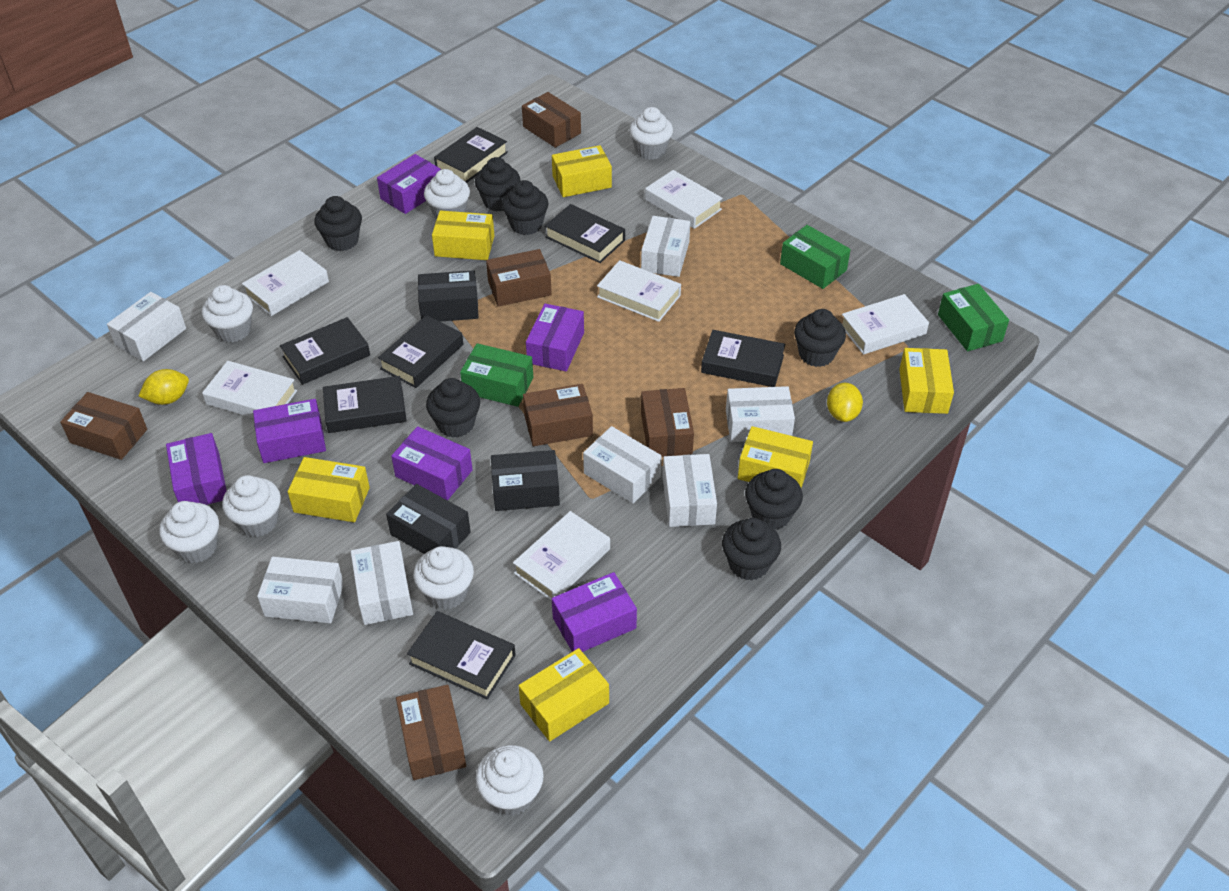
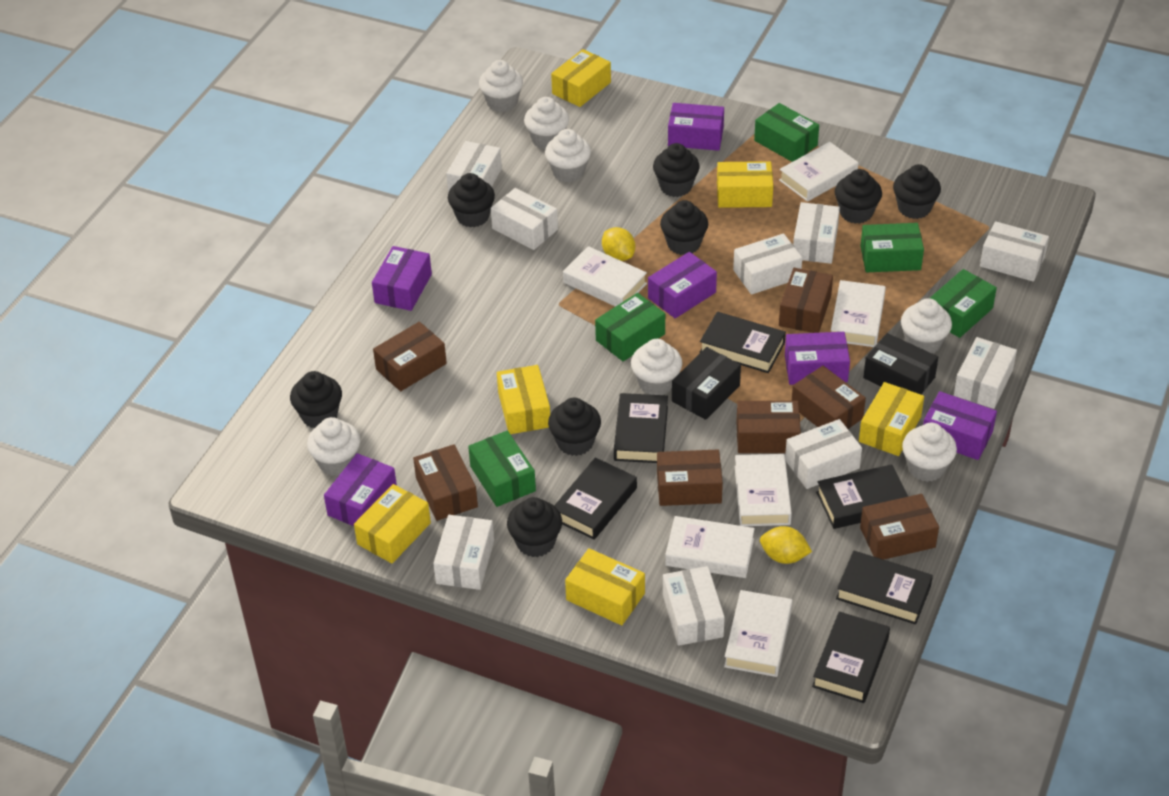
black book: 7 -> 6
black box: 3 -> 2
black cupcake: 7 -> 8
brown box: 6 -> 7
green box: 3 -> 5
white box: 7 -> 9

